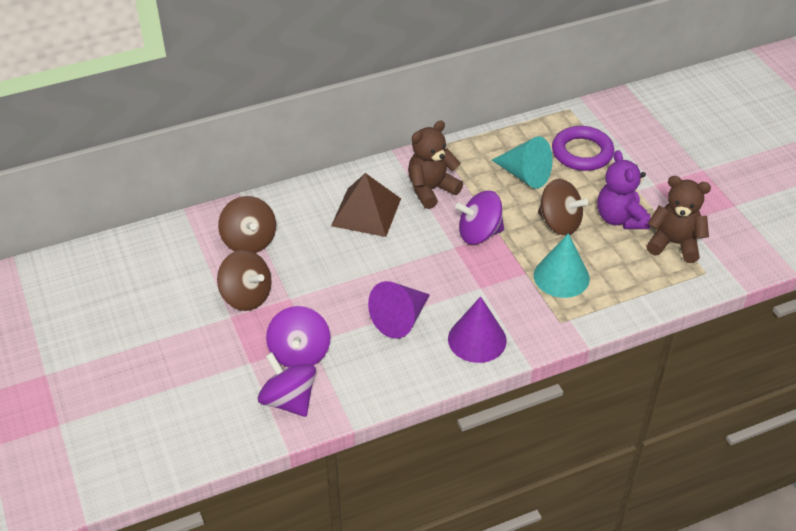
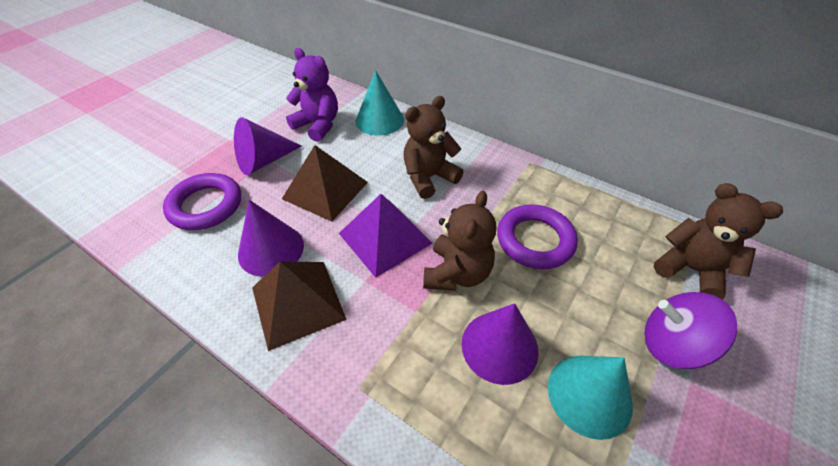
brown pyramid: 1 -> 2
brown spinning top: 3 -> 0
brown teddy bear: 2 -> 3
purple cone: 2 -> 3
purple pyramid: 0 -> 1
purple ring: 1 -> 2
purple spinning top: 3 -> 1

